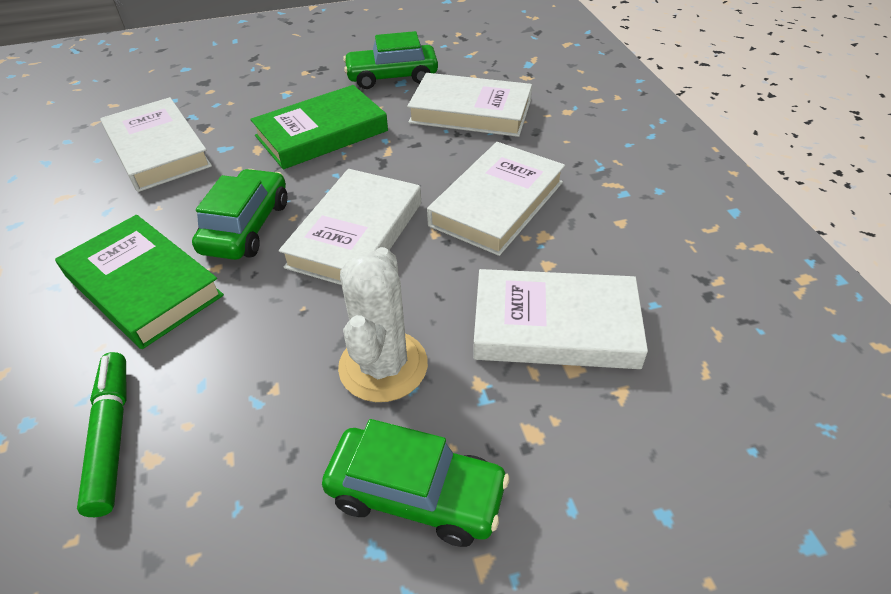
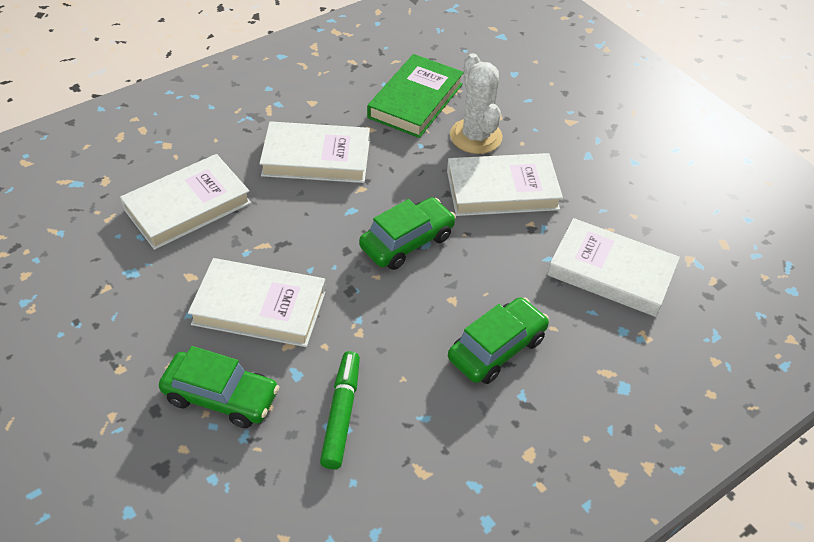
green book: 2 -> 1

